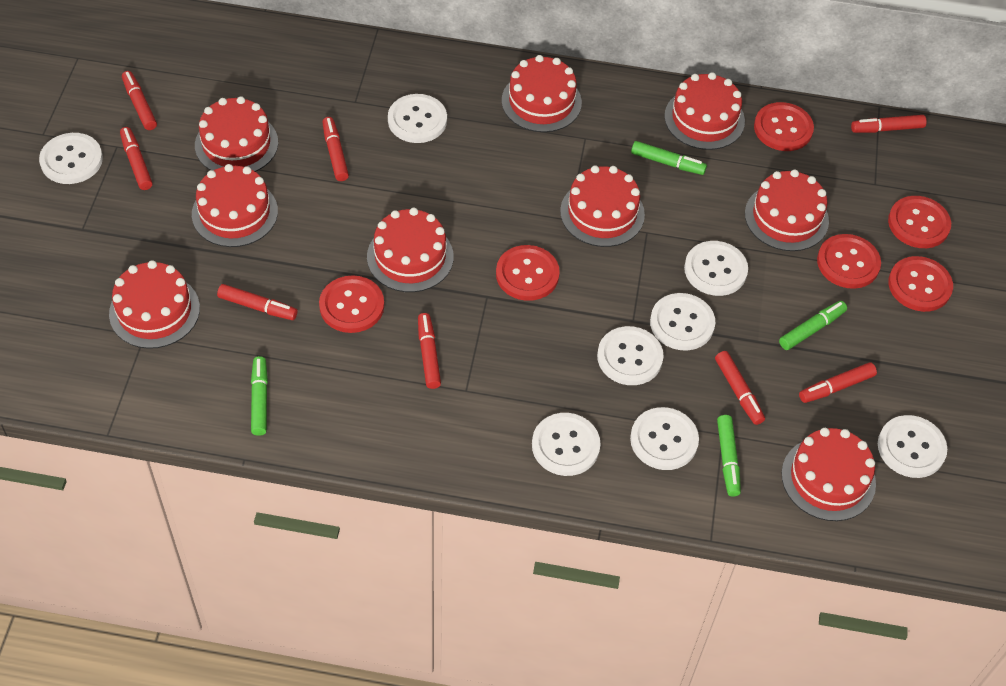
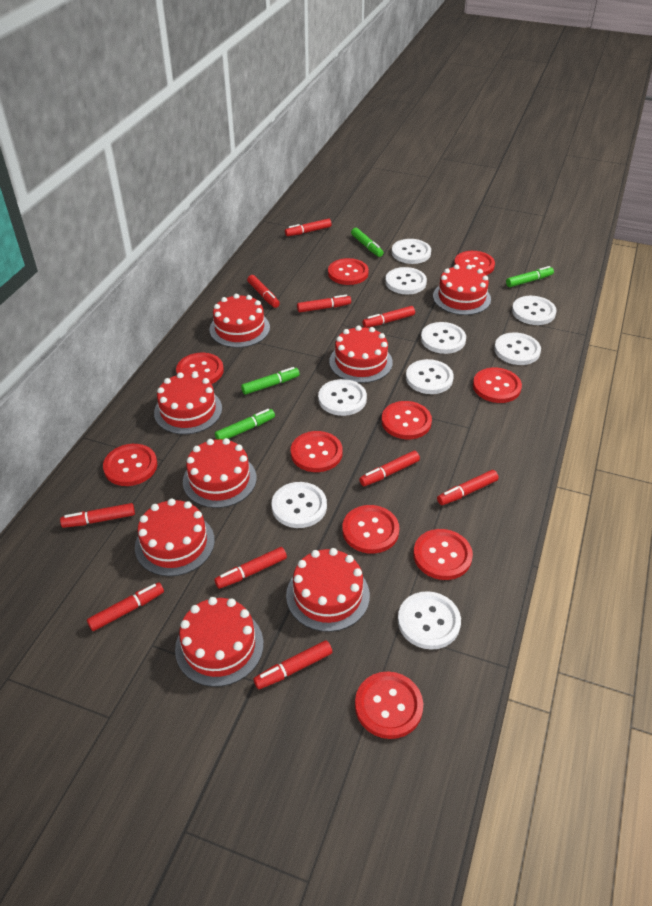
red button: 6 -> 10
red cake: 9 -> 8
red marker: 8 -> 10
white button: 8 -> 9

